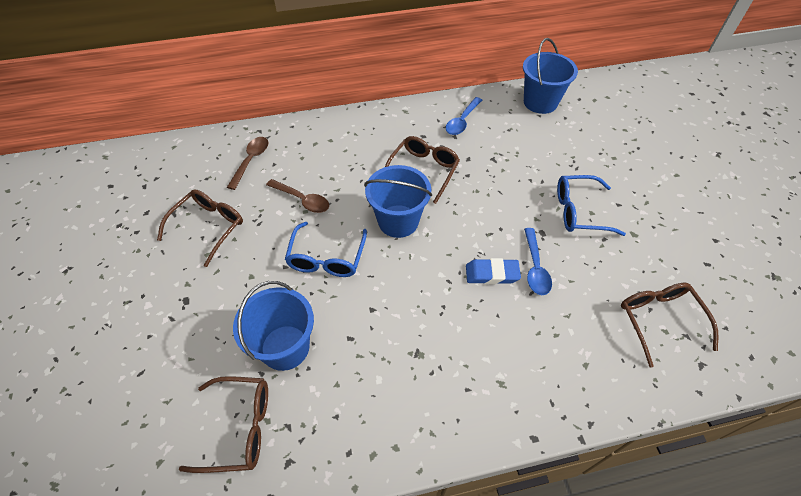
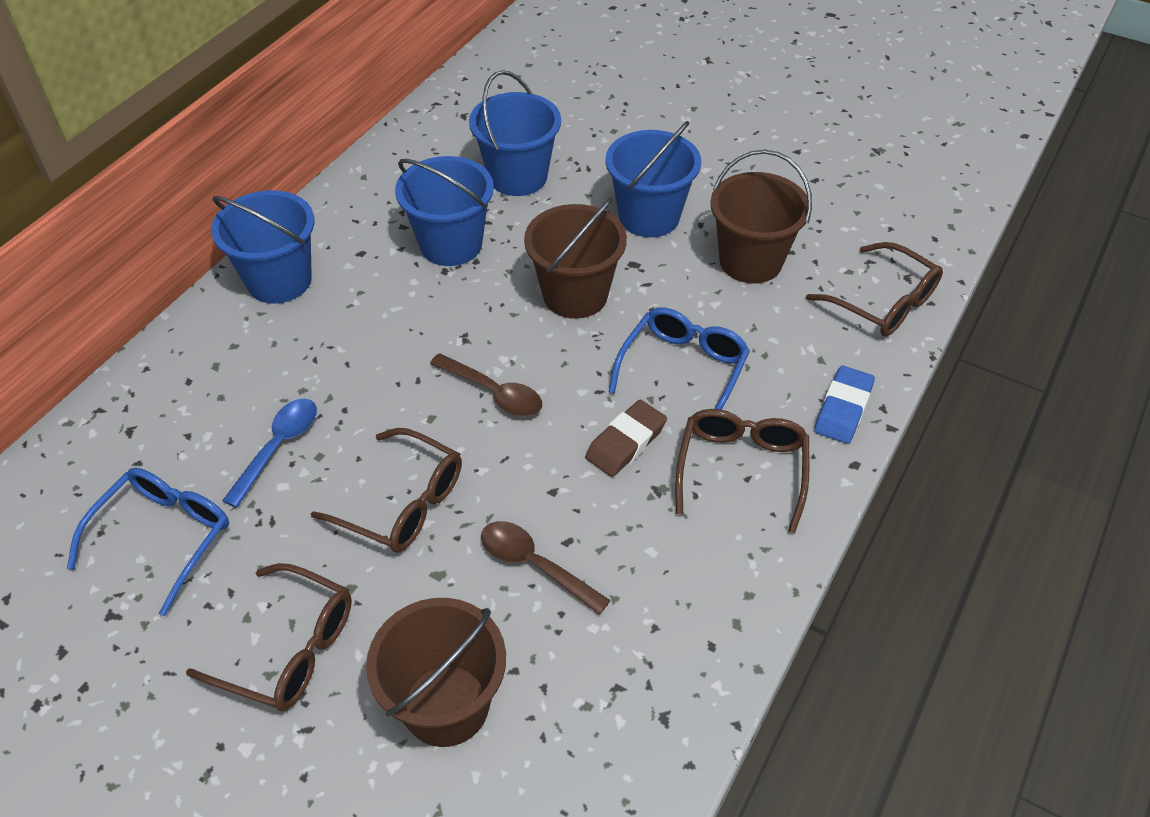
blue bucket: 3 -> 4
blue spoon: 2 -> 1
brown bucket: 0 -> 3
brown eraser: 0 -> 1

